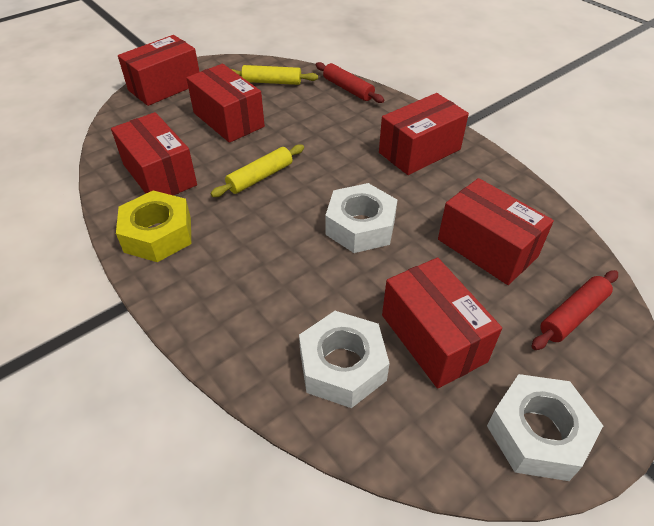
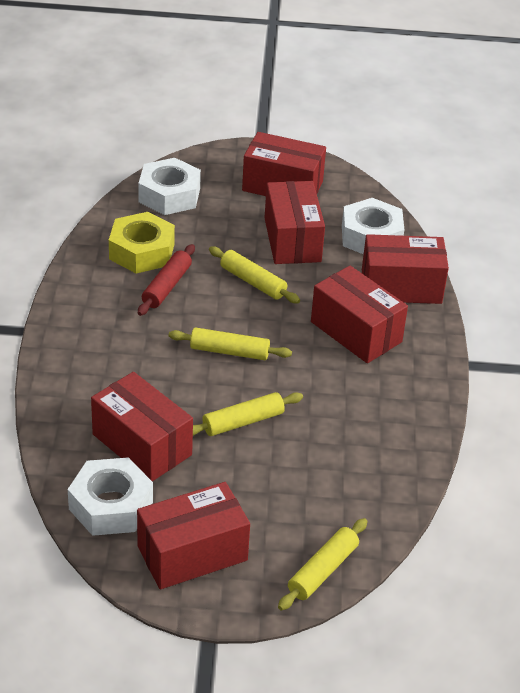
red rolling pin: 2 -> 1
yellow rolling pin: 2 -> 4

